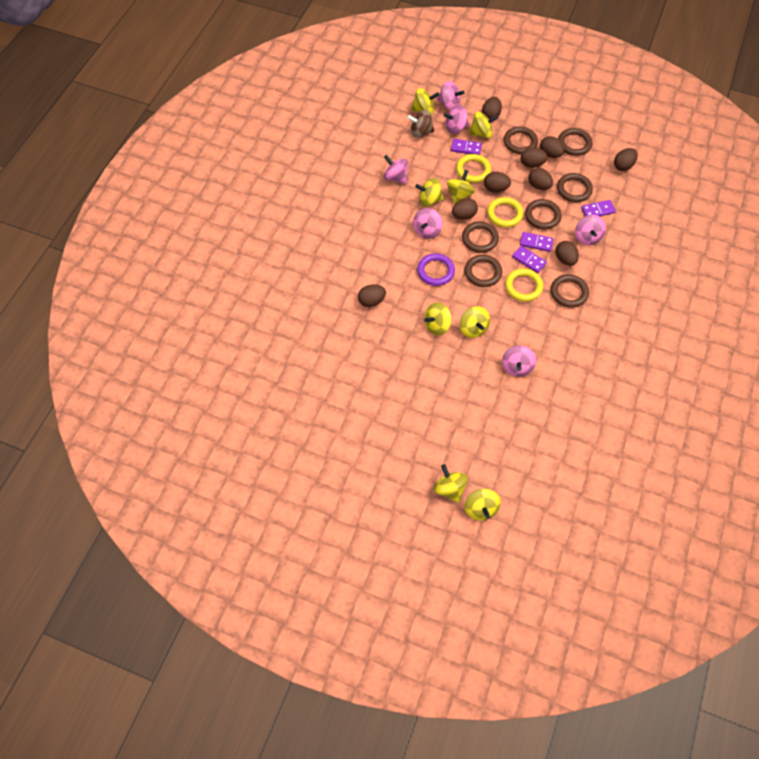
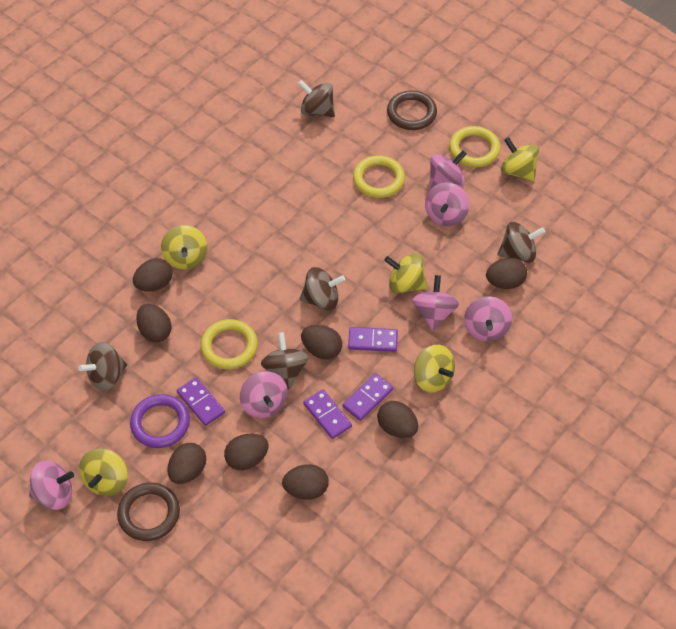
brown egg: 9 -> 8
brown ring: 7 -> 2
brown spinning top: 1 -> 5
yellow spinning top: 8 -> 5

